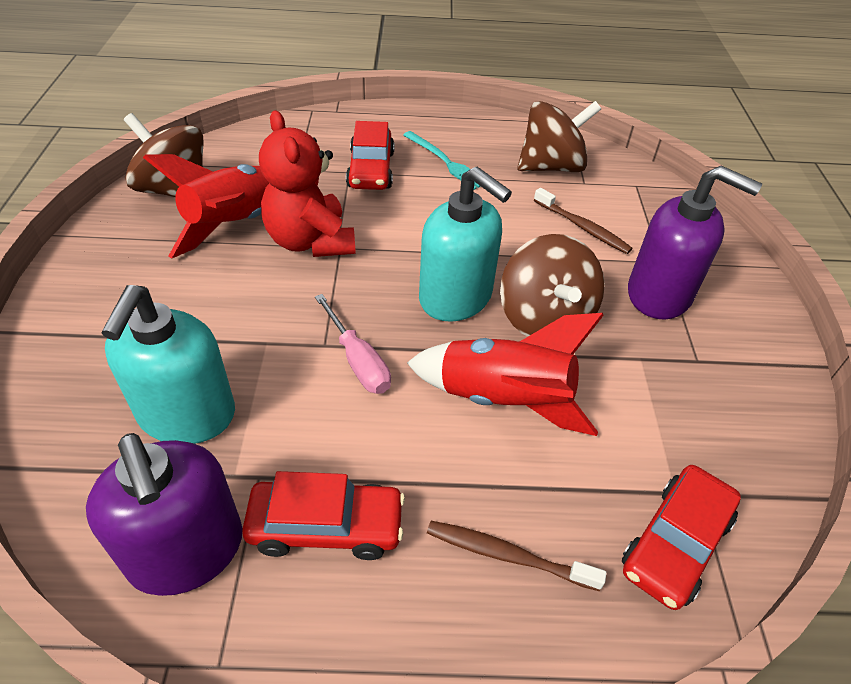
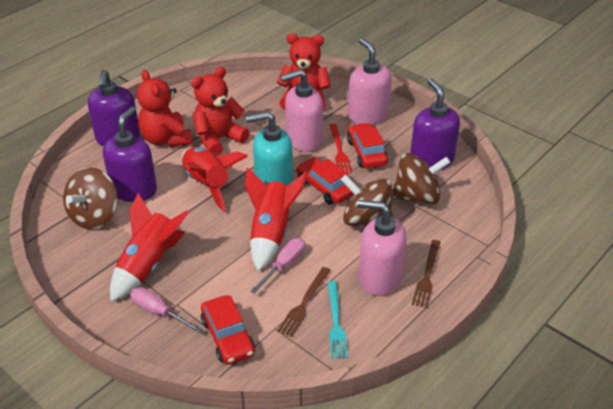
brown fork: 0 -> 2
brown toothbrush: 2 -> 0
pink screwdriver: 1 -> 2
pink soap dispenser: 0 -> 3
purple soap dispenser: 2 -> 3
red fork: 0 -> 1
red rocket: 2 -> 3
red teddy bear: 1 -> 3
turquoise soap dispenser: 2 -> 1

